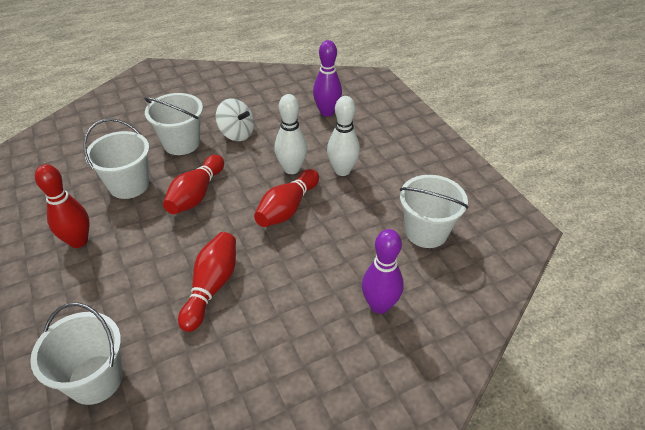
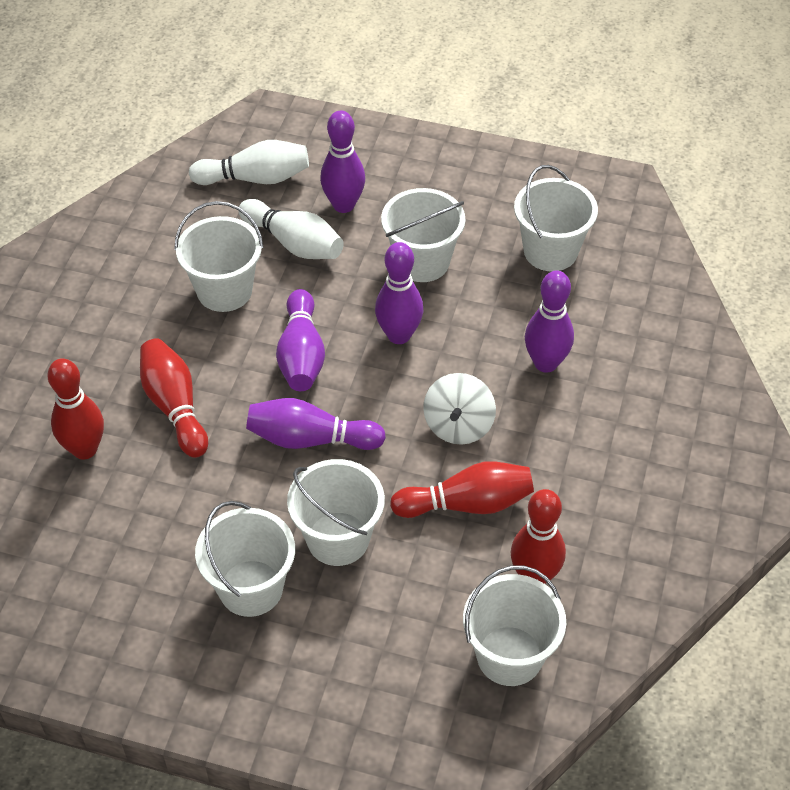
purple bowling pin: 2 -> 5
white bucket: 4 -> 6

